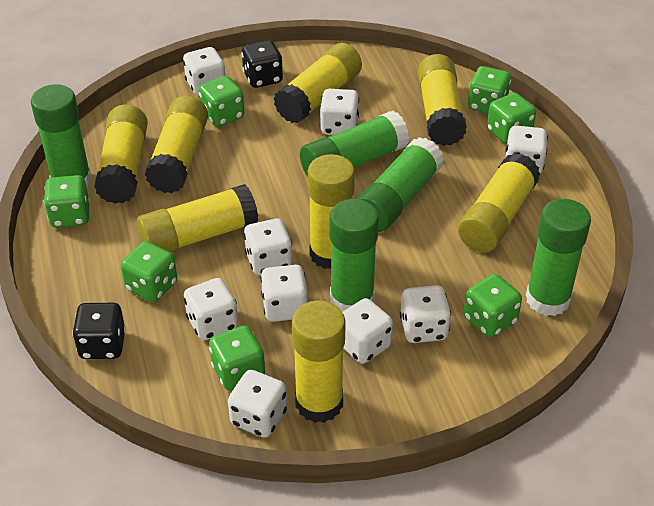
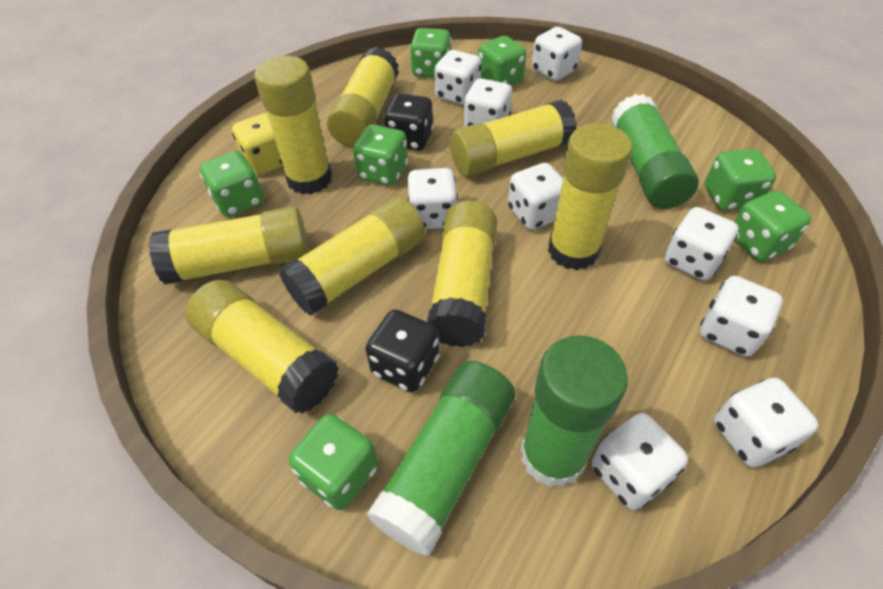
green glue stick: 5 -> 3
yellow dice: 0 -> 1

